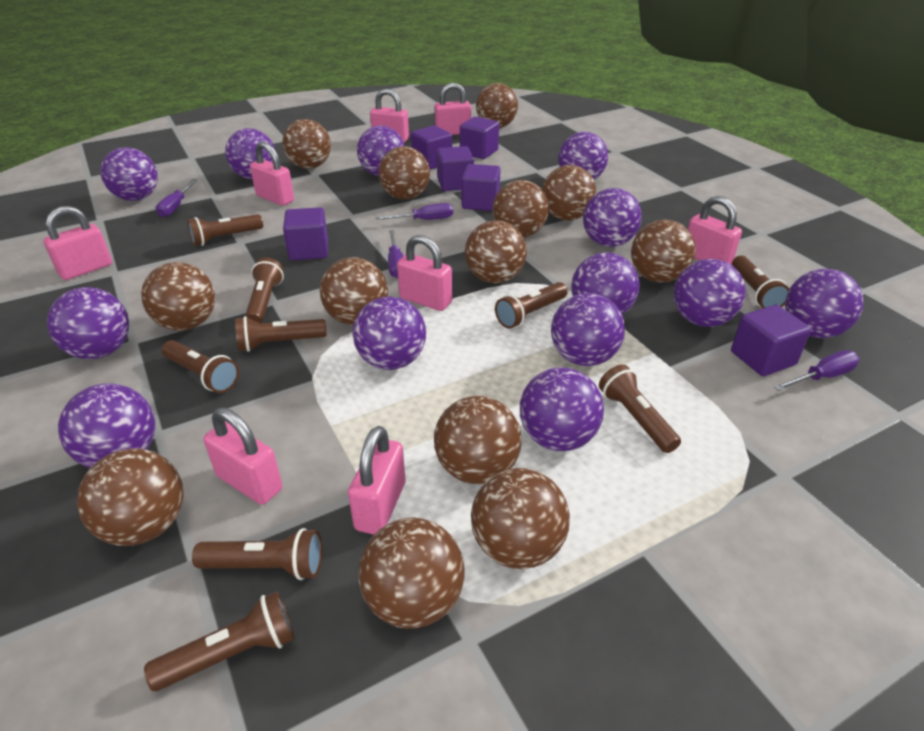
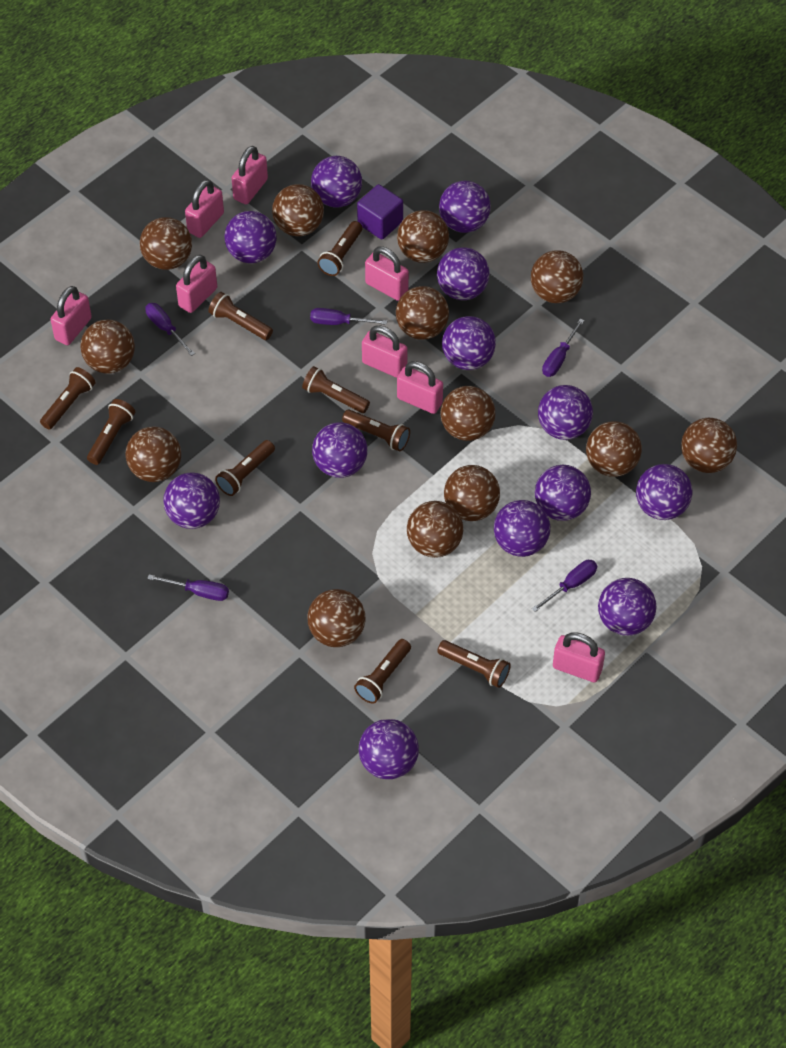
purple cube: 6 -> 1
purple screwdriver: 4 -> 5

